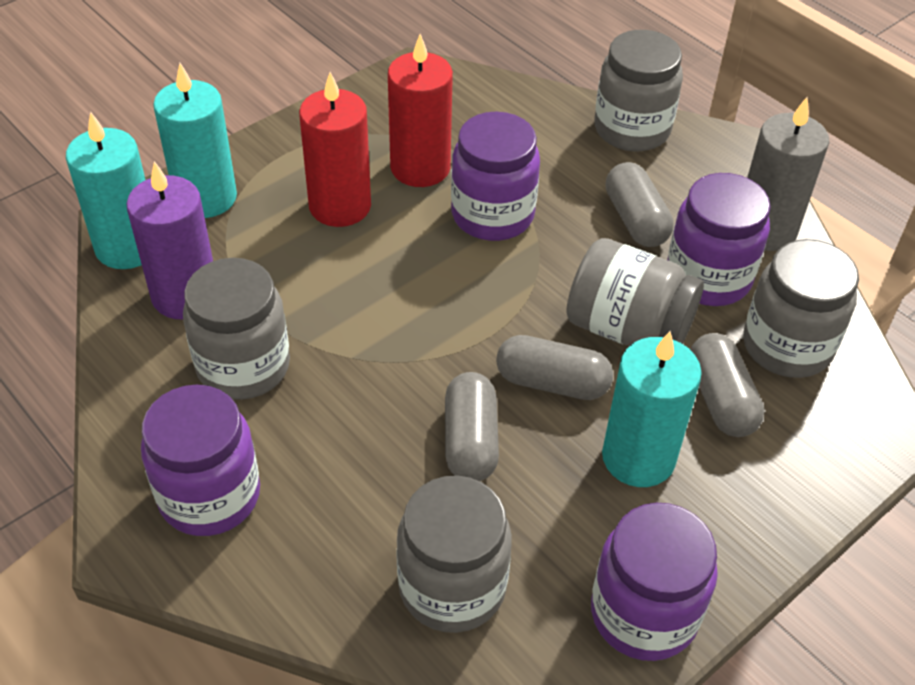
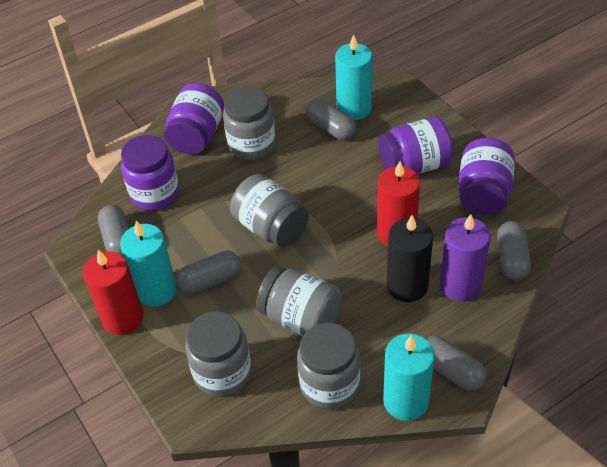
black candle: 0 -> 1
grey candle: 1 -> 0
grey capsule: 4 -> 5

